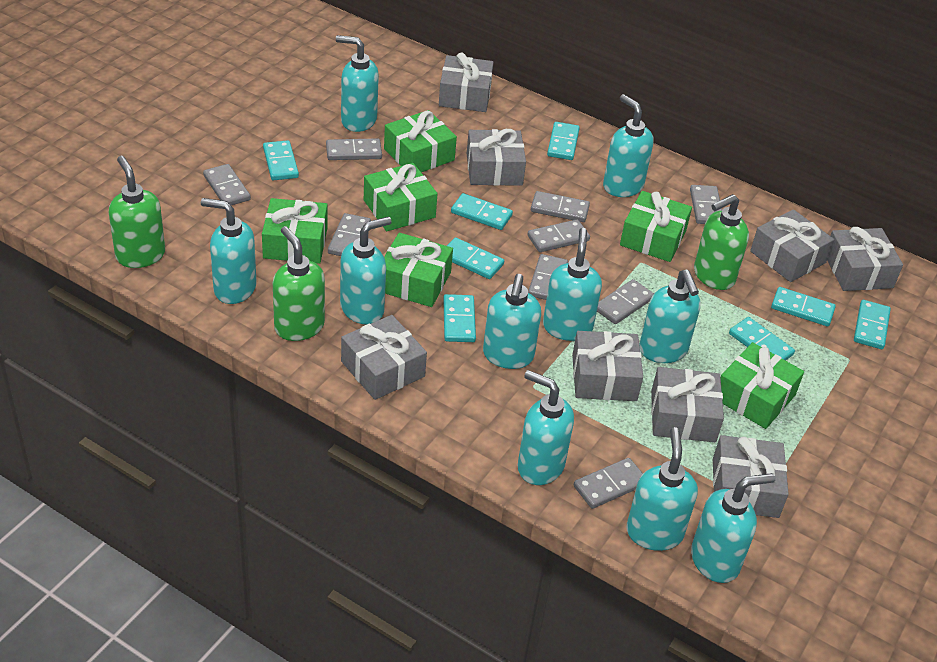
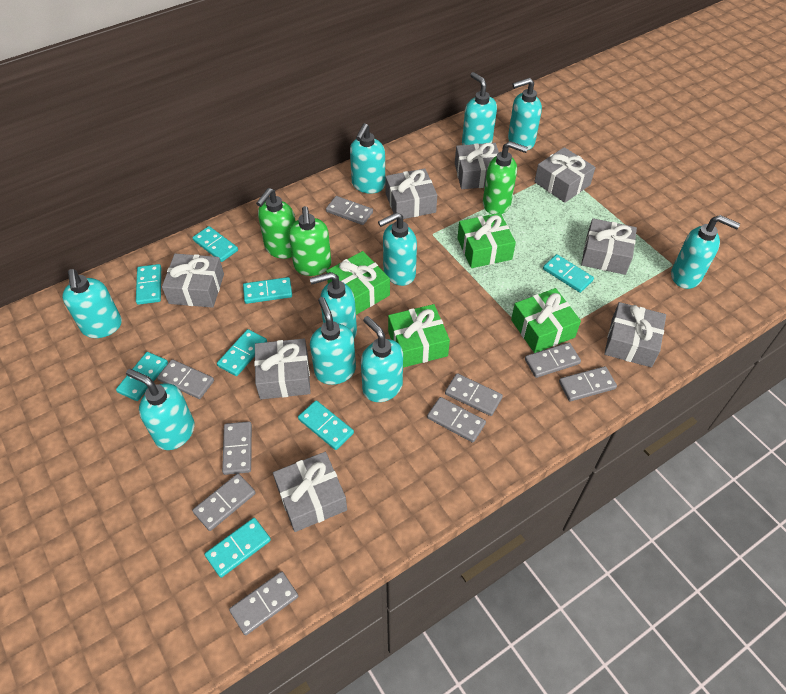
green gift: 6 -> 4

